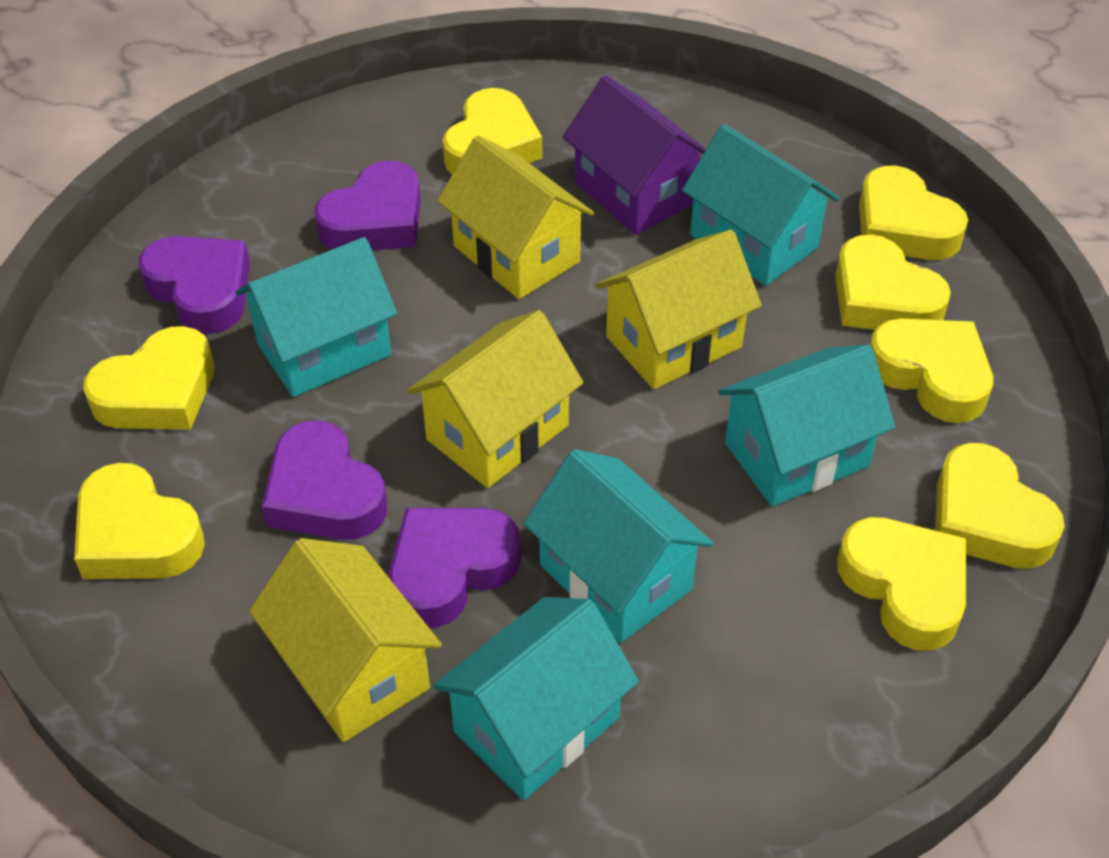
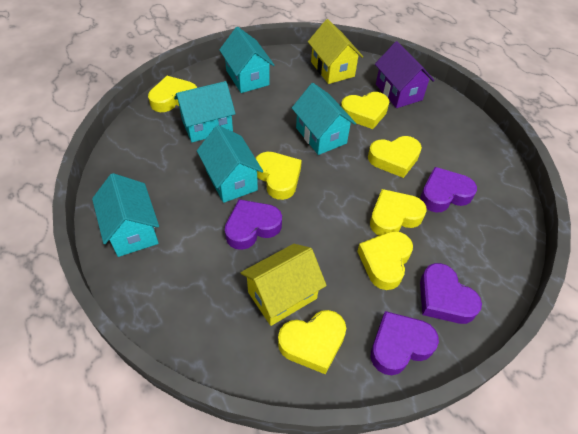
yellow heart: 8 -> 7
yellow house: 4 -> 2

